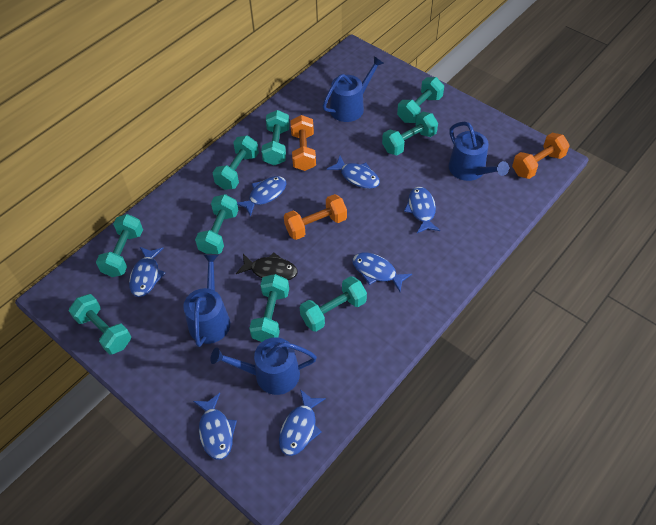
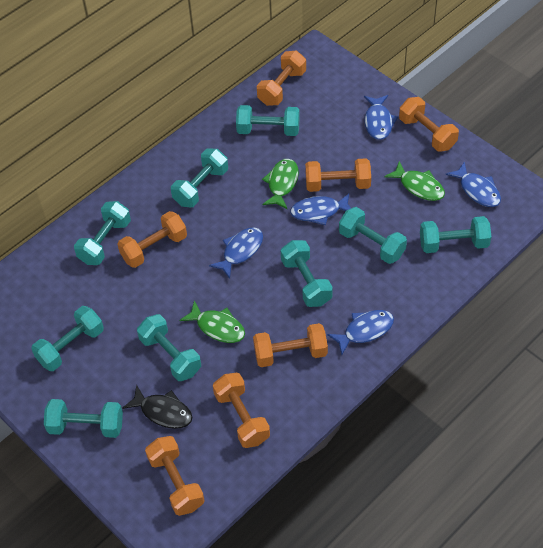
blue fish: 7 -> 5
blue watering can: 4 -> 0
green fish: 0 -> 3
orange dumbbell: 3 -> 7

